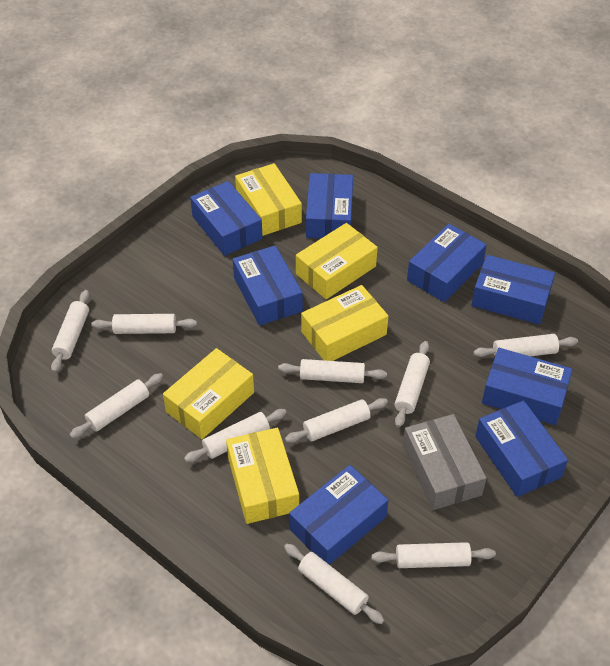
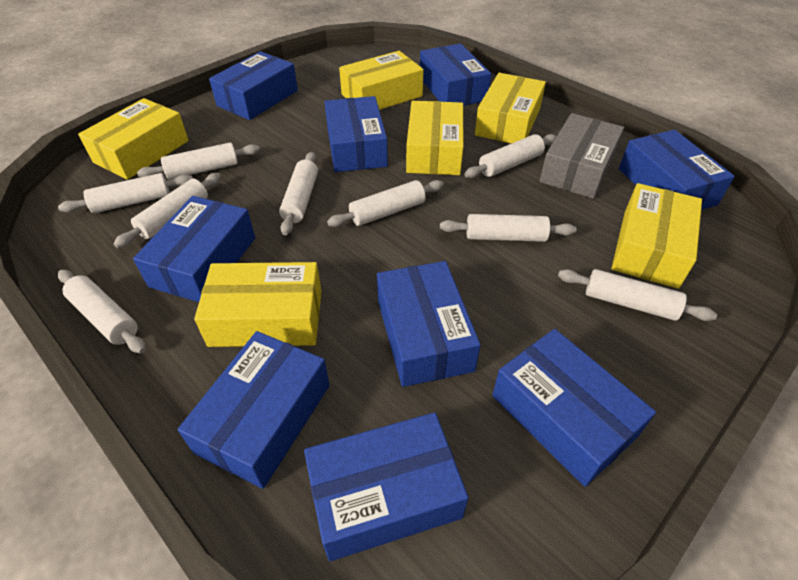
blue box: 8 -> 9
white rolling pin: 10 -> 9
yellow box: 5 -> 6

